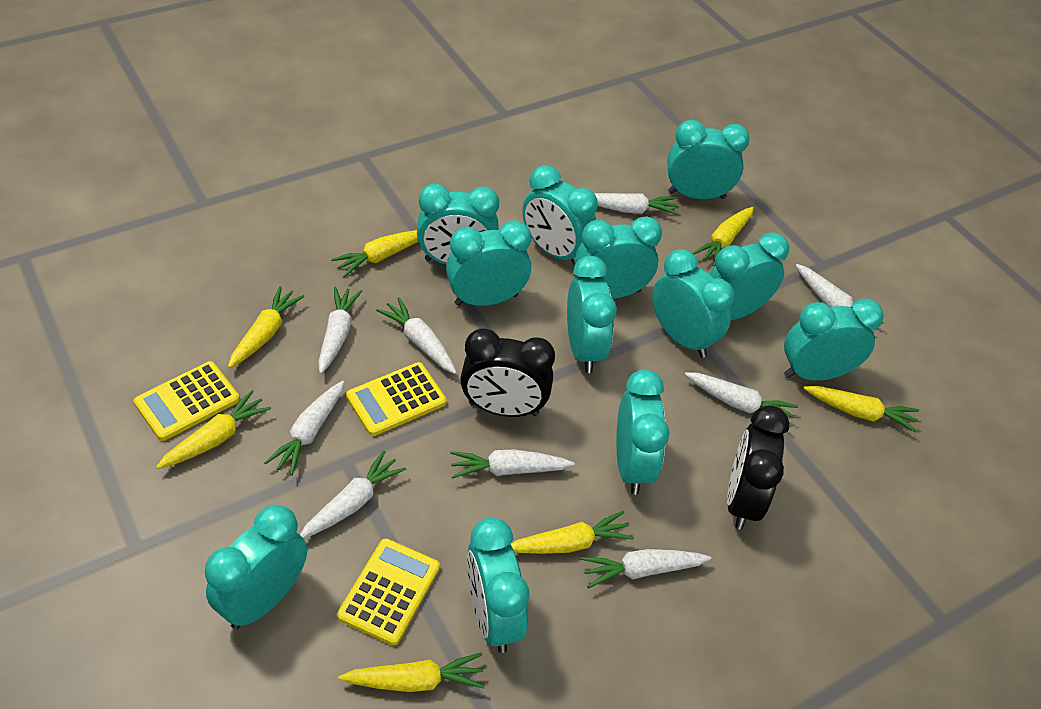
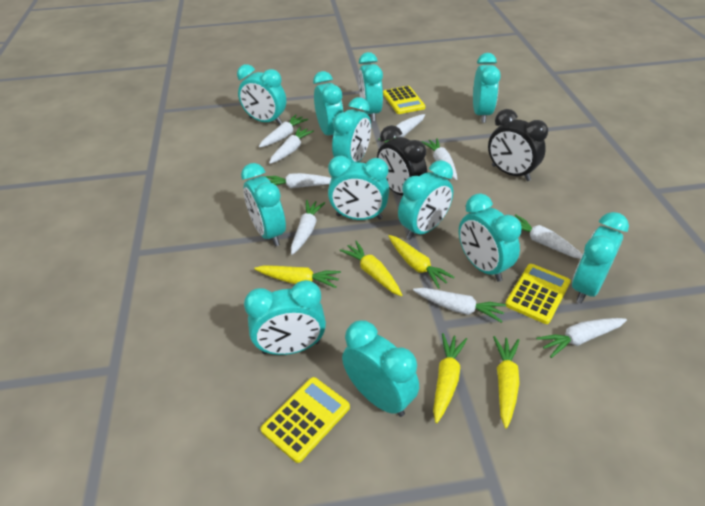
yellow carrot: 7 -> 5

